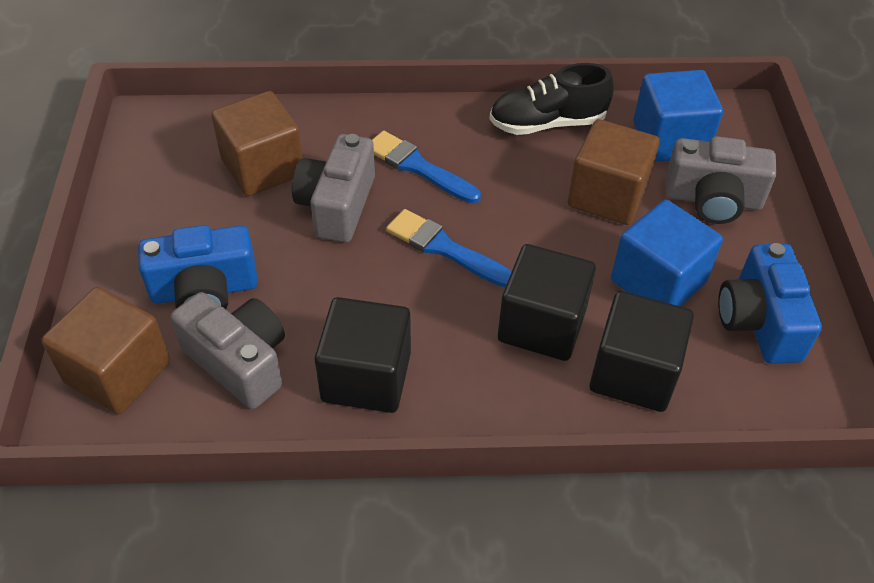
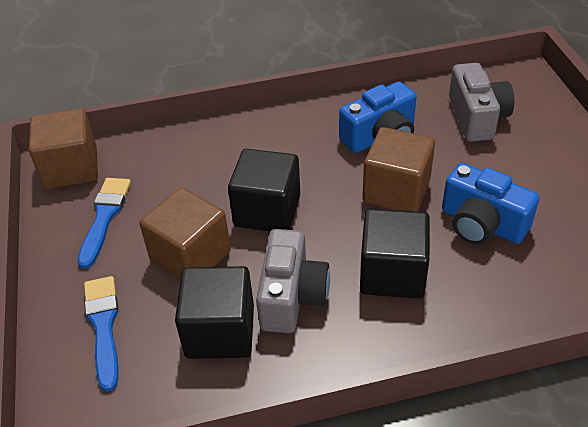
black shoe: 1 -> 0
blue cube: 2 -> 0
grey camera: 3 -> 2

